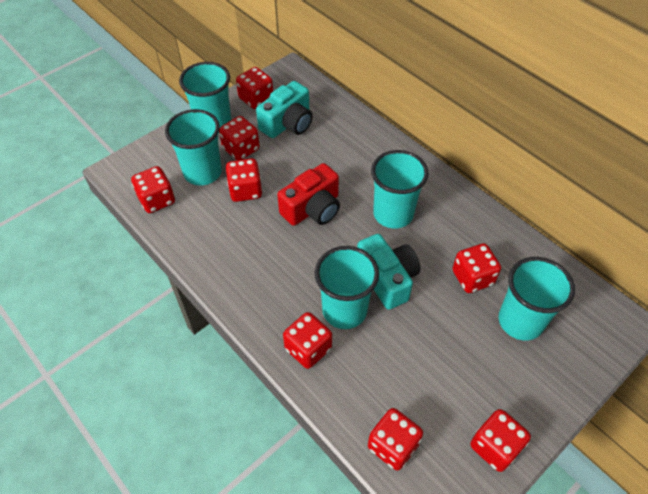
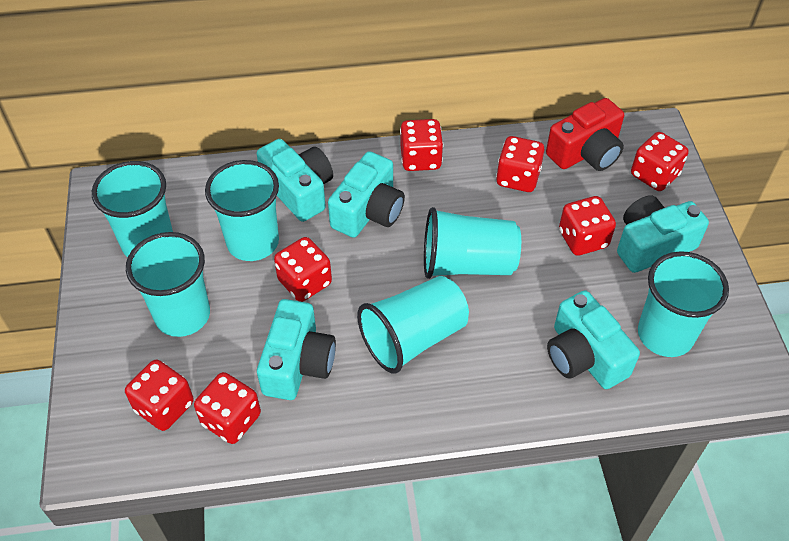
red dice: 8 -> 7
turquoise camera: 2 -> 5
turquoise cup: 5 -> 6

